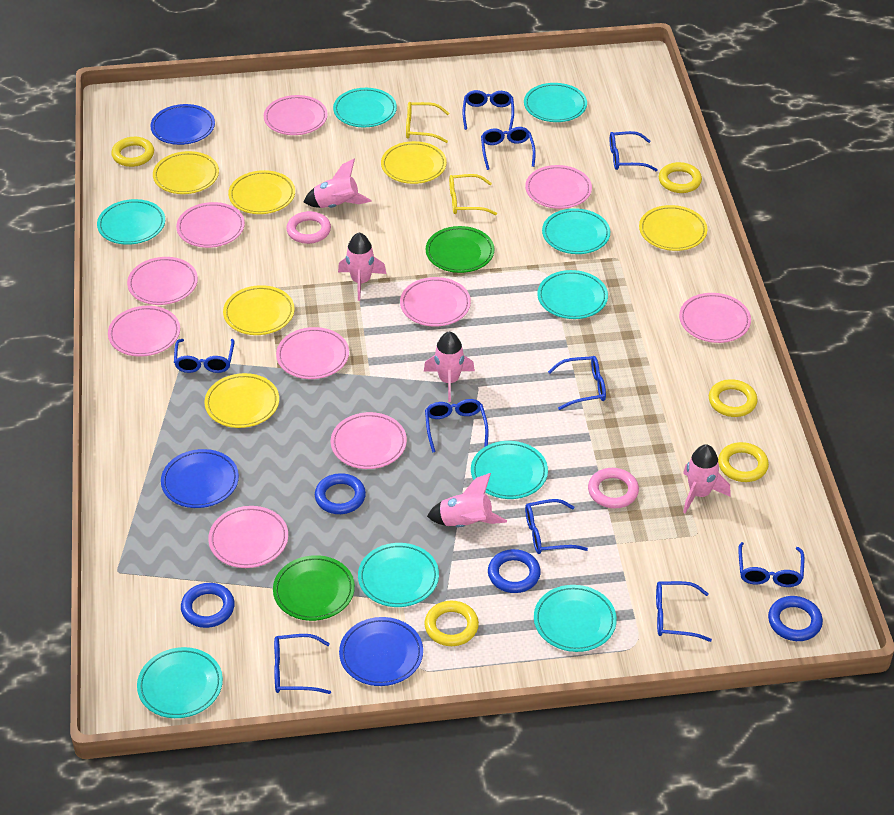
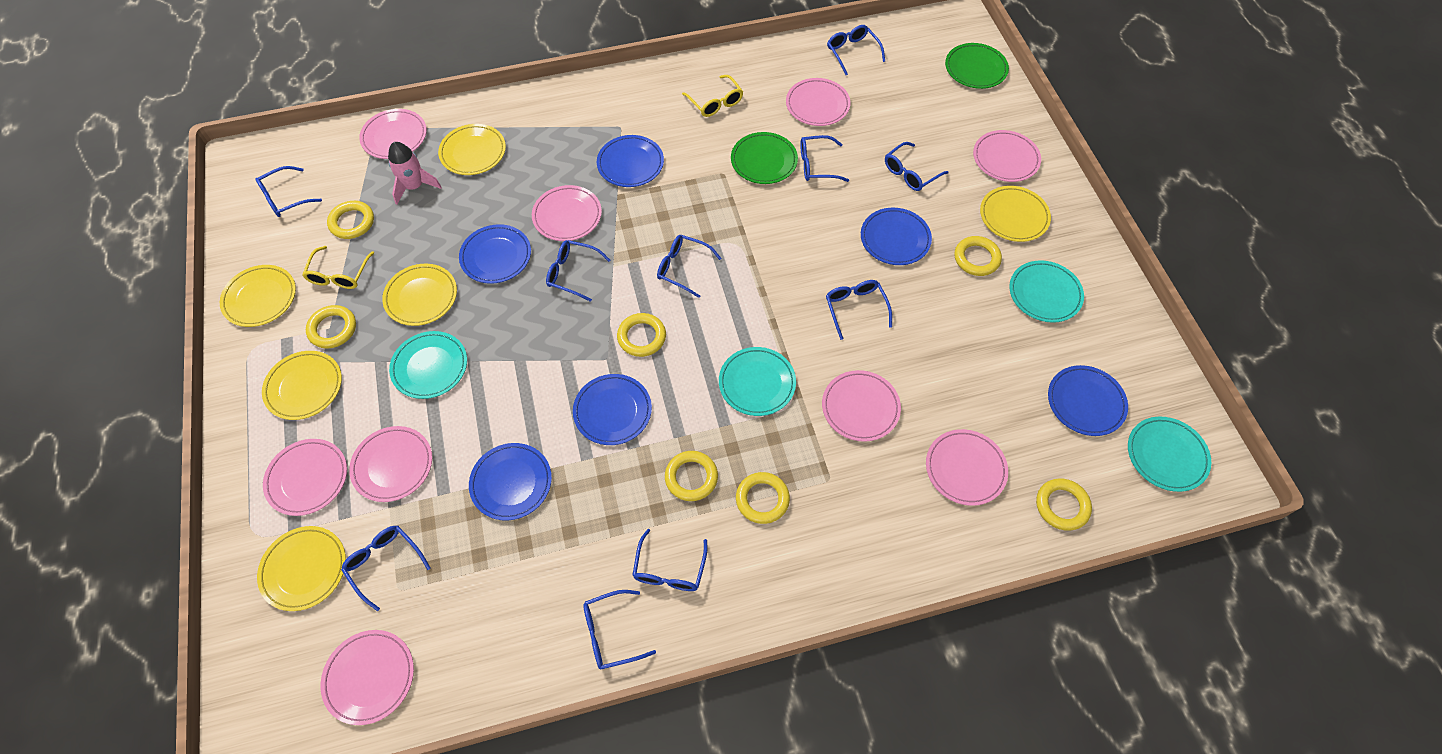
blue plate: 3 -> 6
blue ring: 4 -> 0
pink plate: 10 -> 9
pink ring: 2 -> 0
pink rocket: 5 -> 1
turquoise plate: 9 -> 4
yellow ring: 5 -> 7

